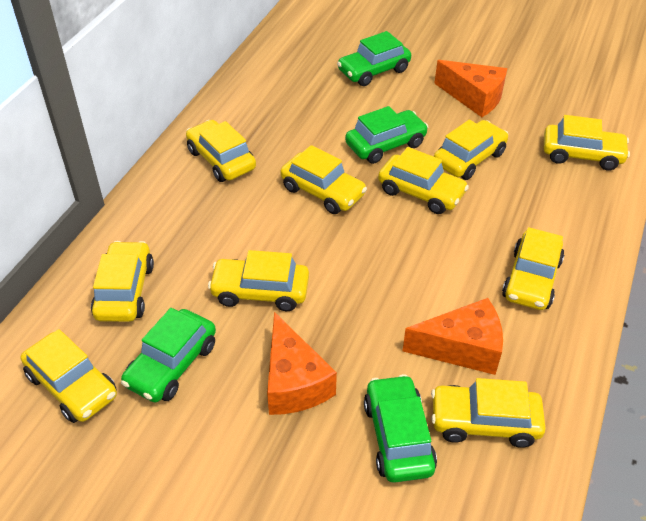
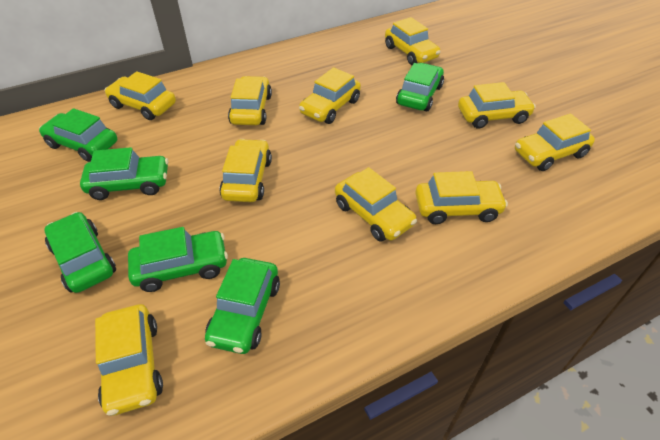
green car: 4 -> 6
orange cheese: 3 -> 0

